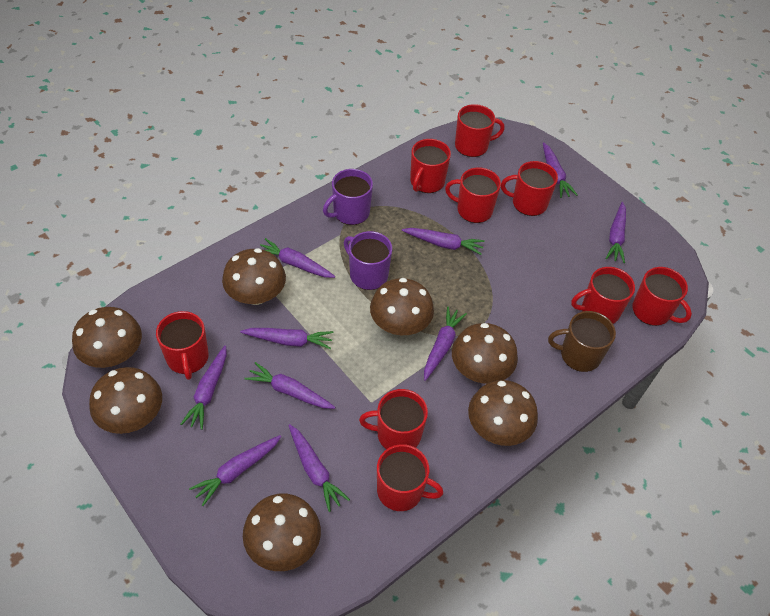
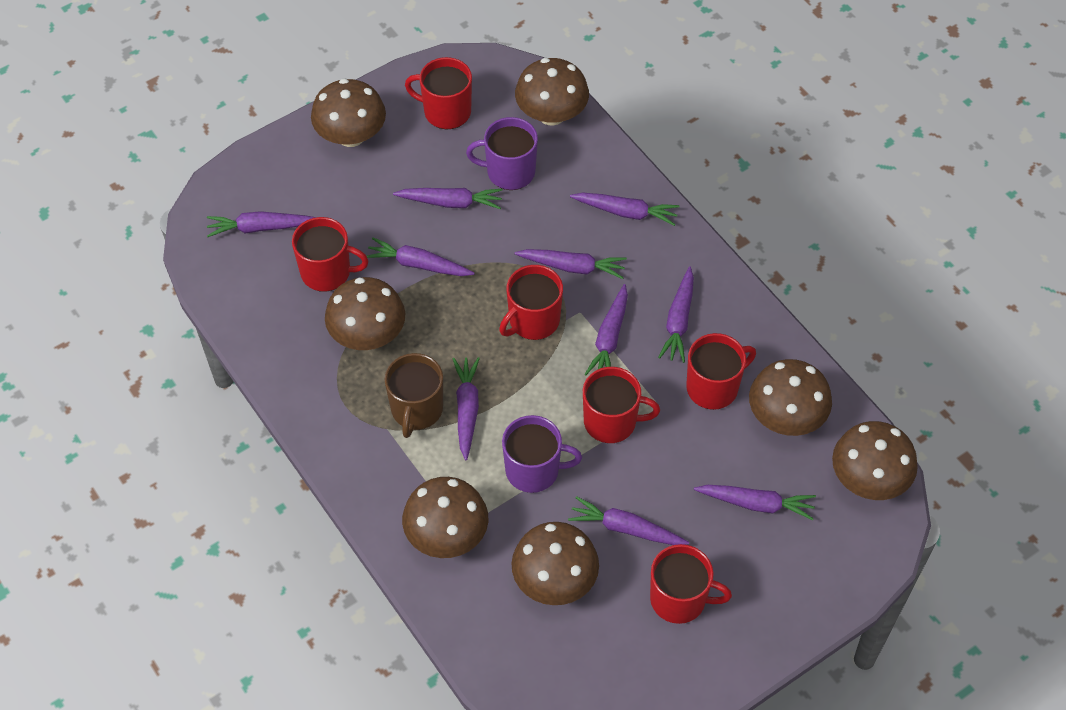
red mug: 9 -> 6

